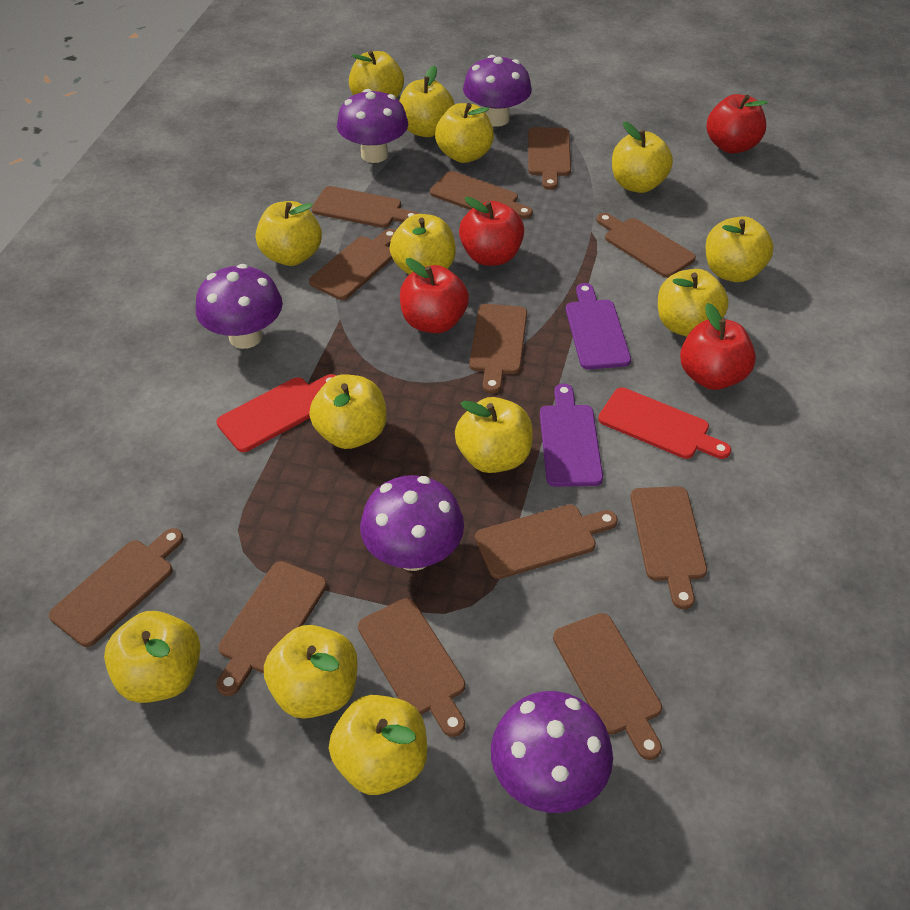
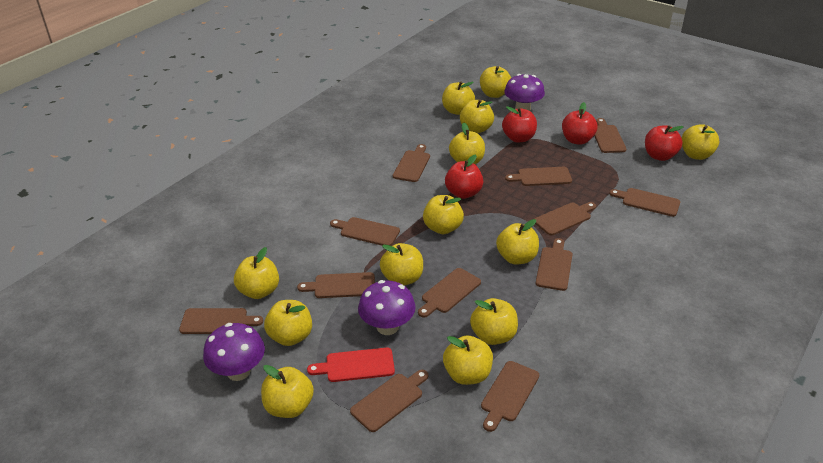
purple cutting board: 2 -> 0
purple mushroom: 5 -> 3
red cutting board: 2 -> 1

